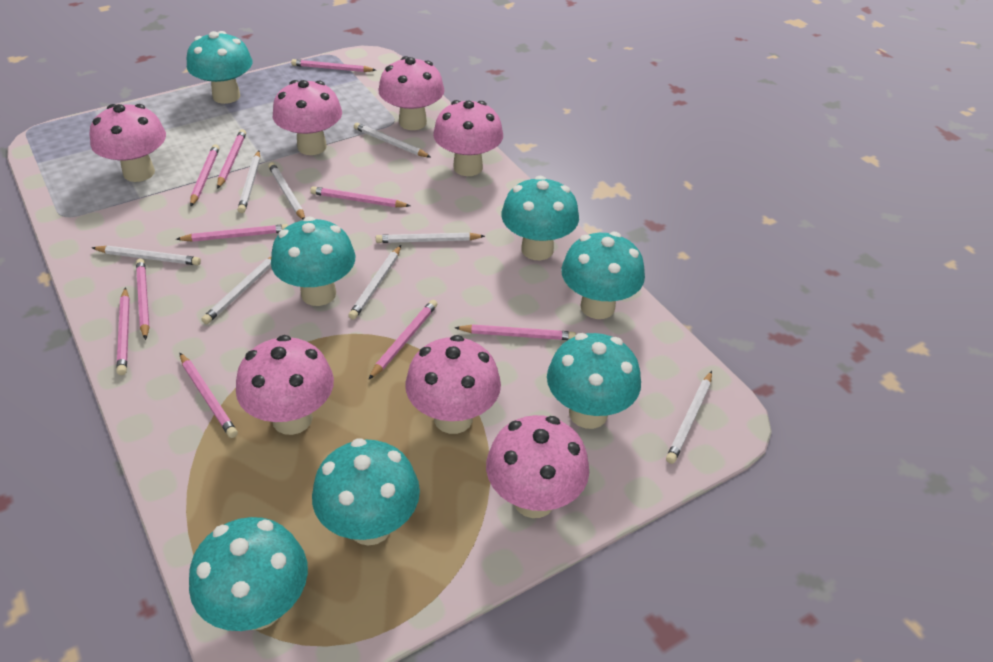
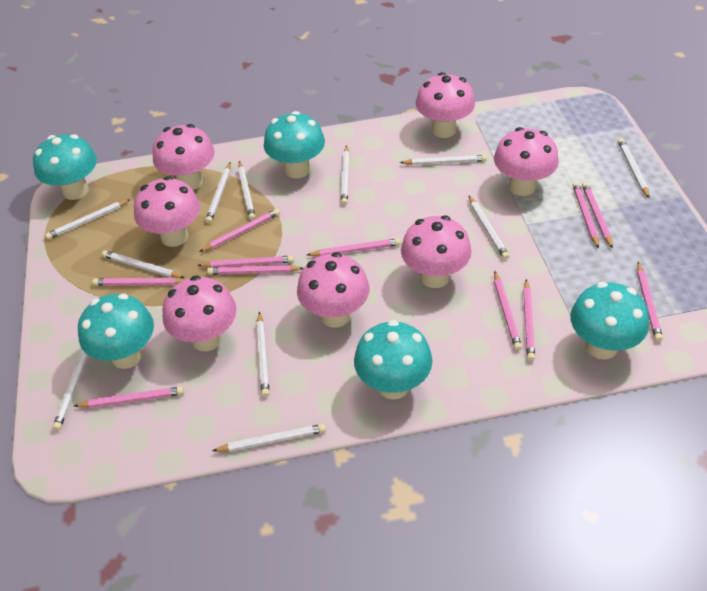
pink pencil: 10 -> 11
turquoise mushroom: 7 -> 5
white pencil: 8 -> 11

